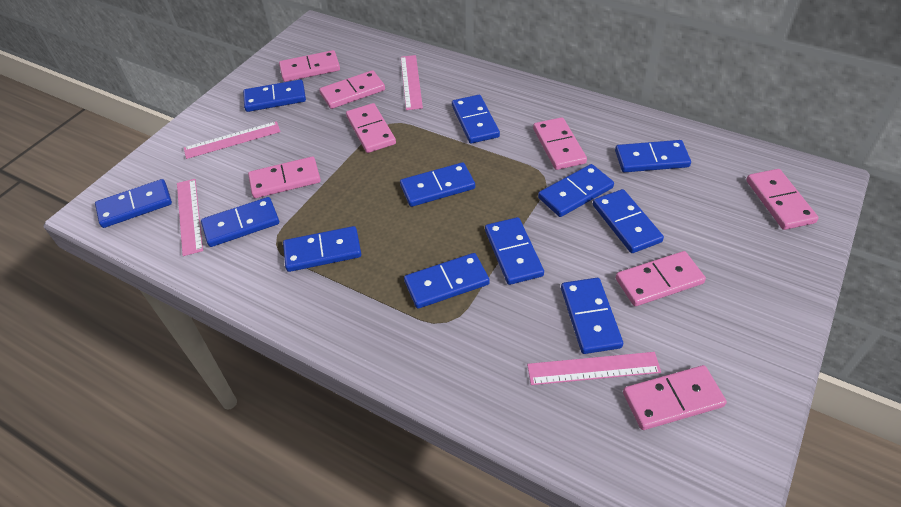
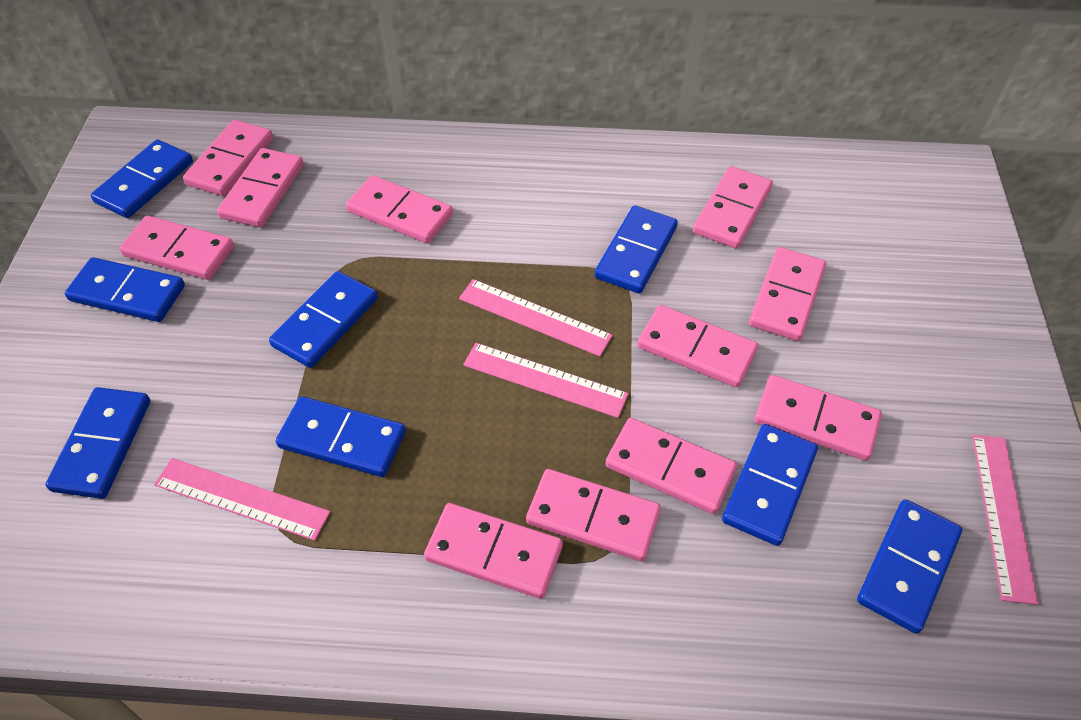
blue domino: 12 -> 8
pink domino: 8 -> 11

